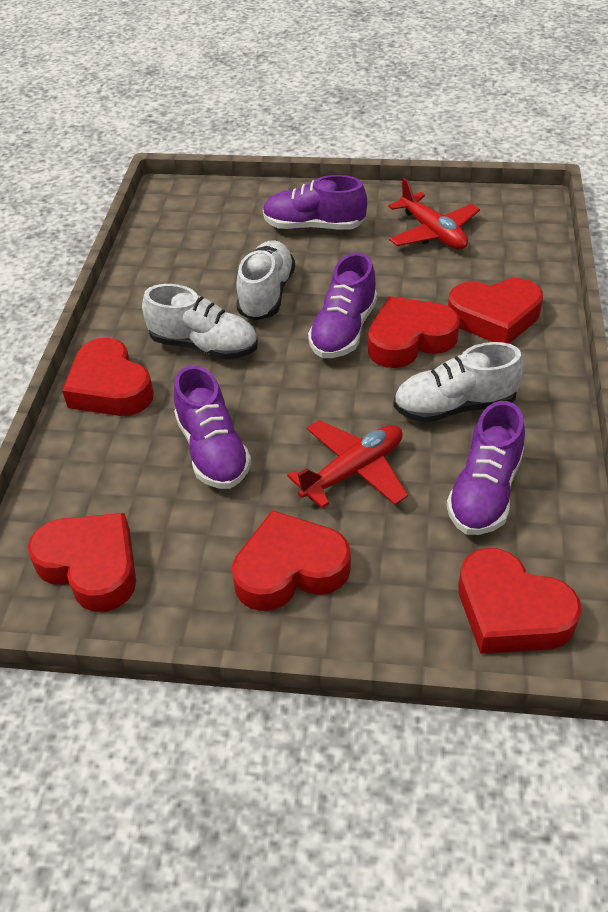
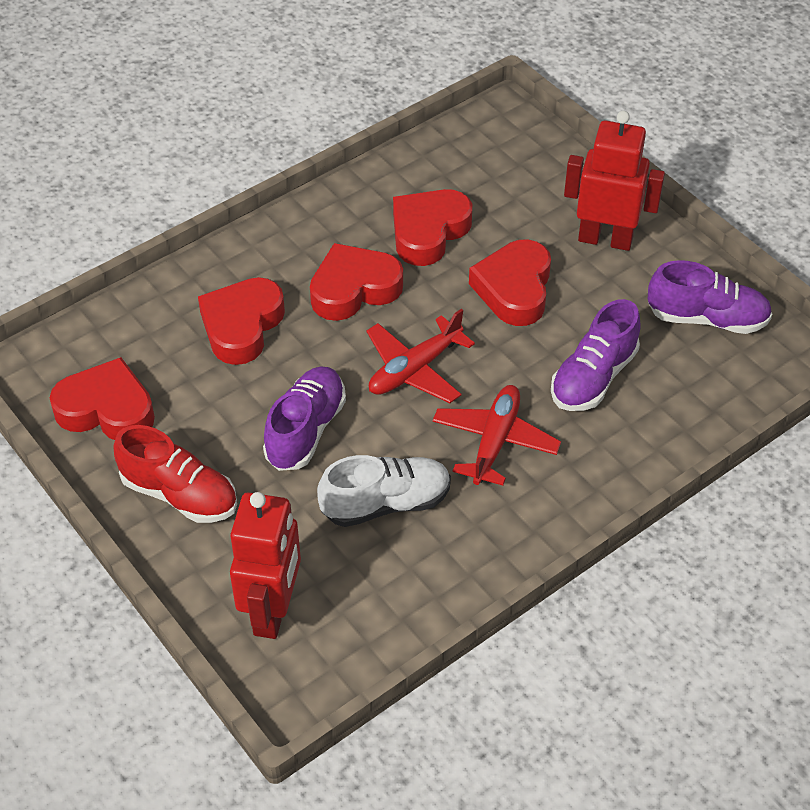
purple shoe: 4 -> 3
red heart: 6 -> 5
red robot: 0 -> 2
red shoe: 0 -> 1
white shoe: 3 -> 1

